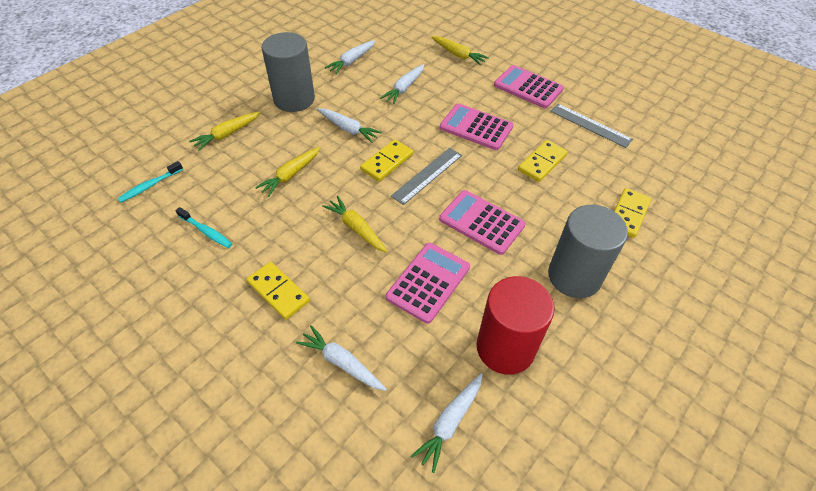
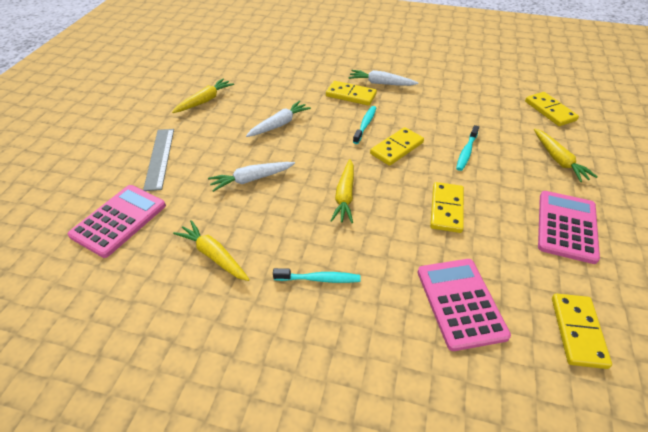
grey cylinder: 2 -> 0
grey ruler: 2 -> 1
pink calculator: 4 -> 3
red cylinder: 1 -> 0
turquoise toothbrush: 2 -> 3
white carrot: 5 -> 3
yellow domino: 4 -> 5

